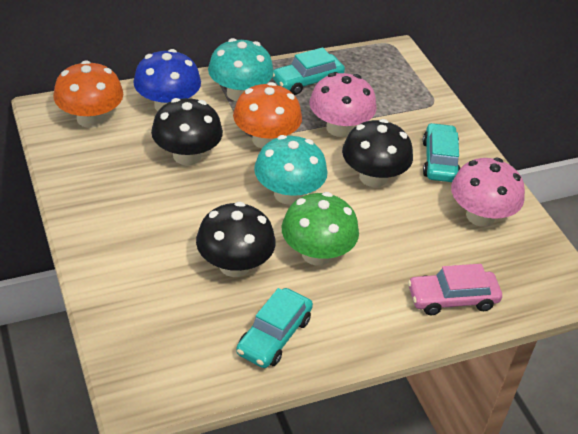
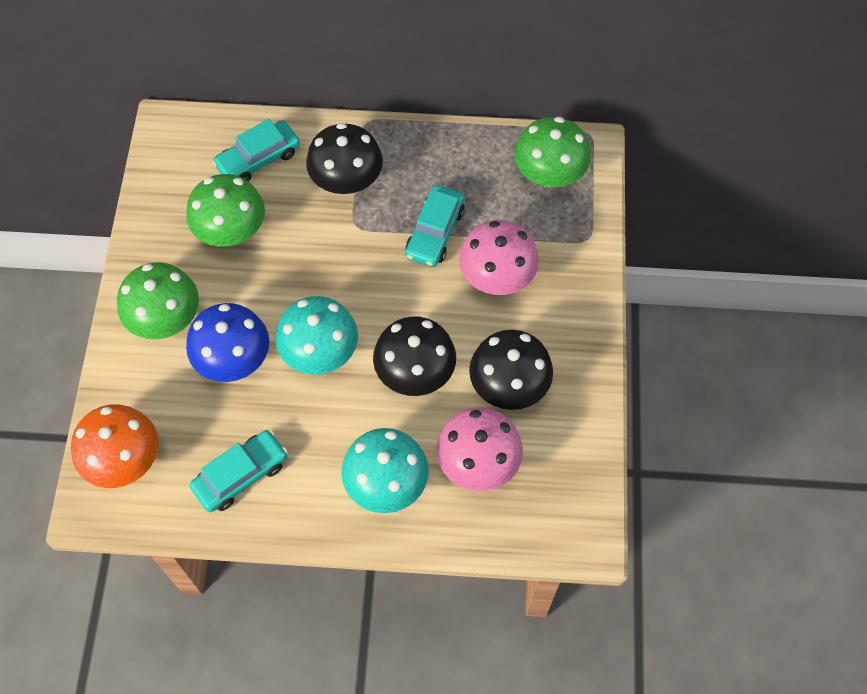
green mushroom: 1 -> 3
orange mushroom: 2 -> 1
pink car: 1 -> 0

